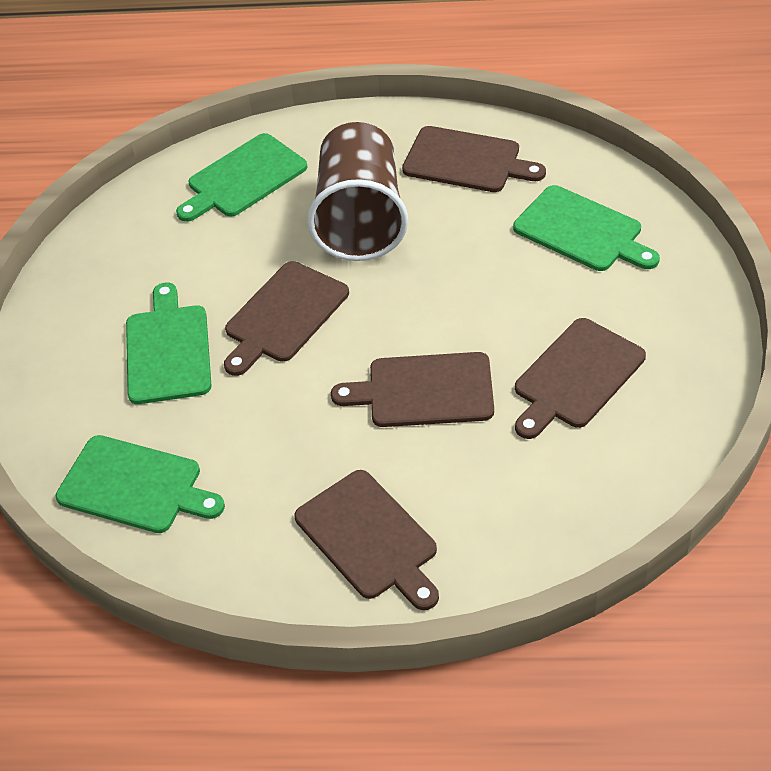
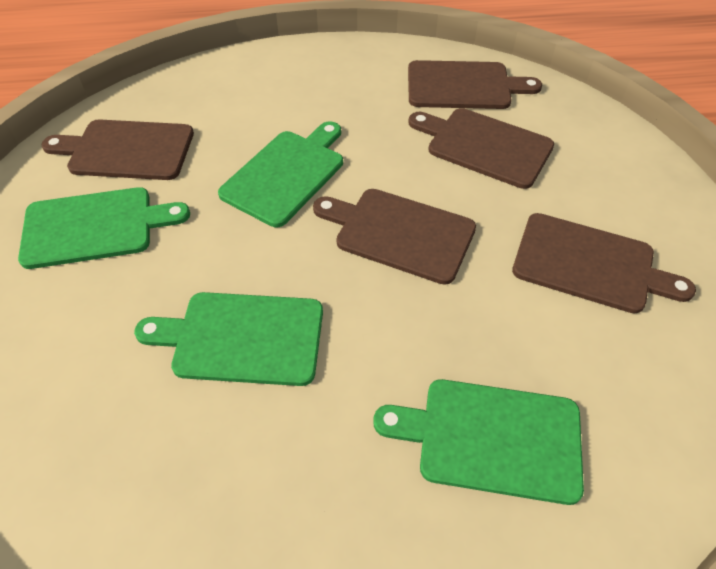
brown cup: 1 -> 0

